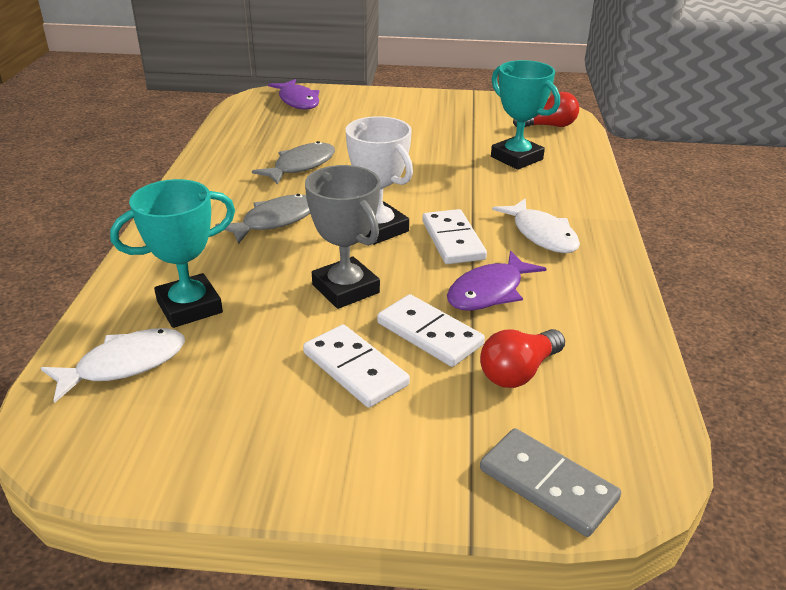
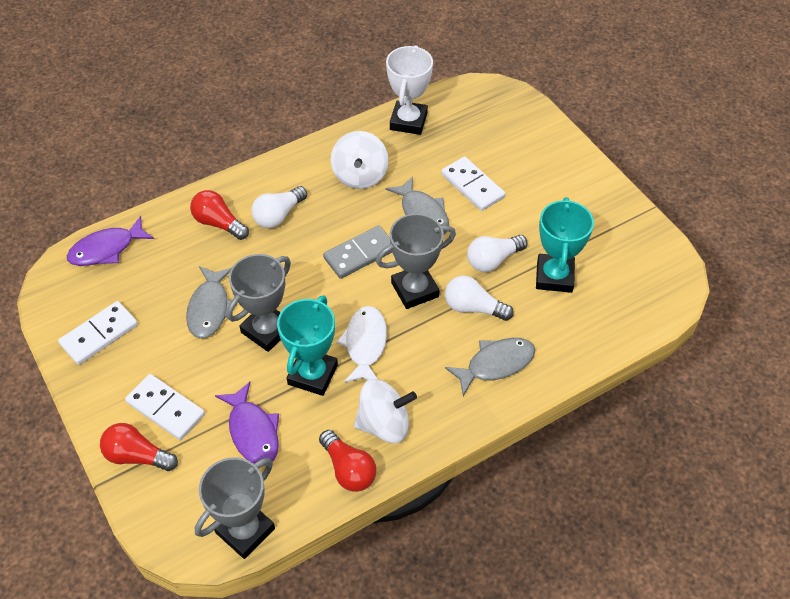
grey fish: 2 -> 3
grey trophy: 1 -> 3
red light bulb: 2 -> 3
white fish: 2 -> 1
white light bulb: 0 -> 3
white spinning top: 0 -> 2

